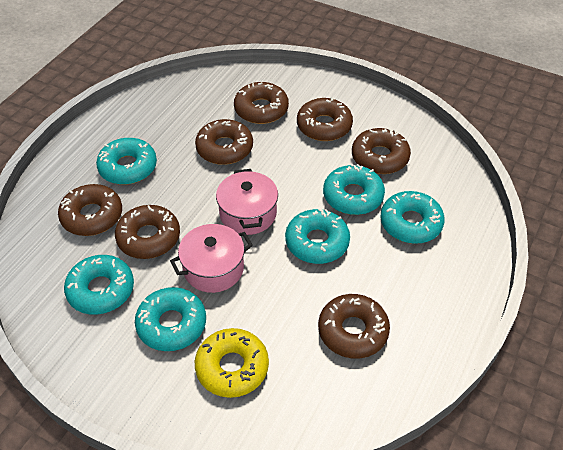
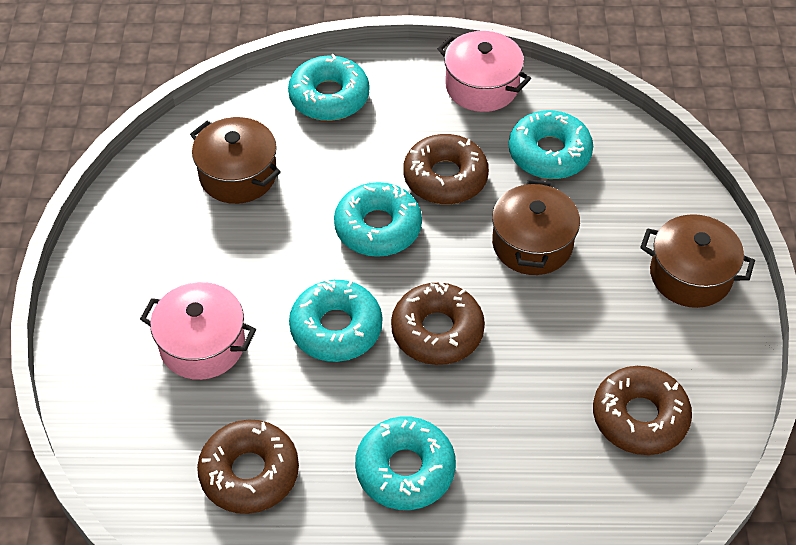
brown donut: 7 -> 4
brown pot: 0 -> 3
turquoise donut: 6 -> 5
yellow donut: 1 -> 0

